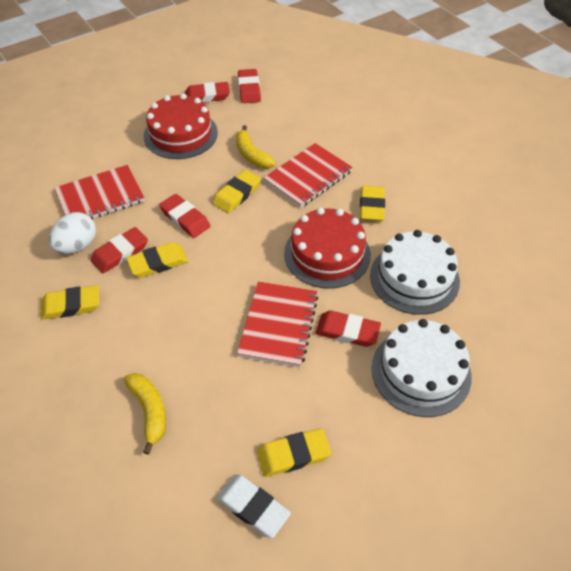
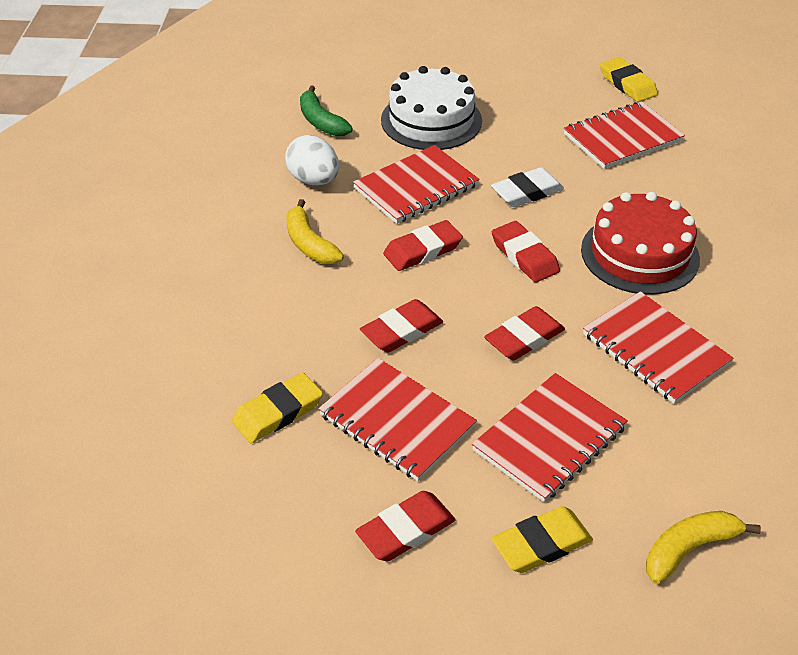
green banana: 0 -> 1
red cake: 2 -> 1
red notebook: 3 -> 5
white cake: 2 -> 1
yellow eraser: 5 -> 3

